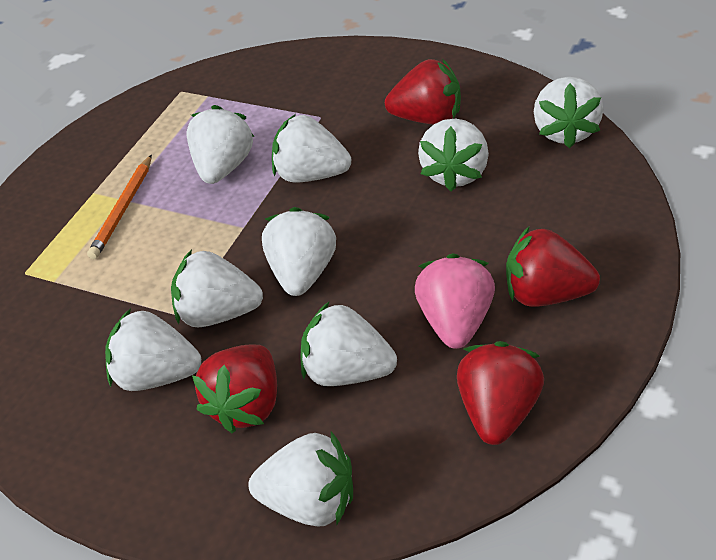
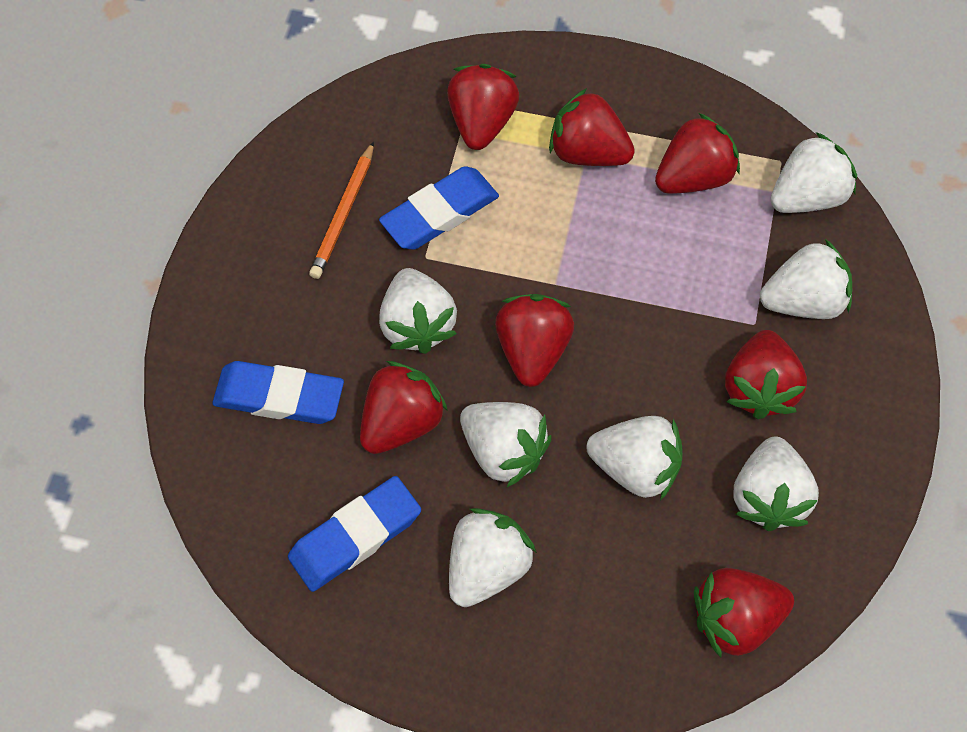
blue eraser: 0 -> 3
pink strawberry: 1 -> 0
red strawberry: 4 -> 7
white strawberry: 9 -> 7

